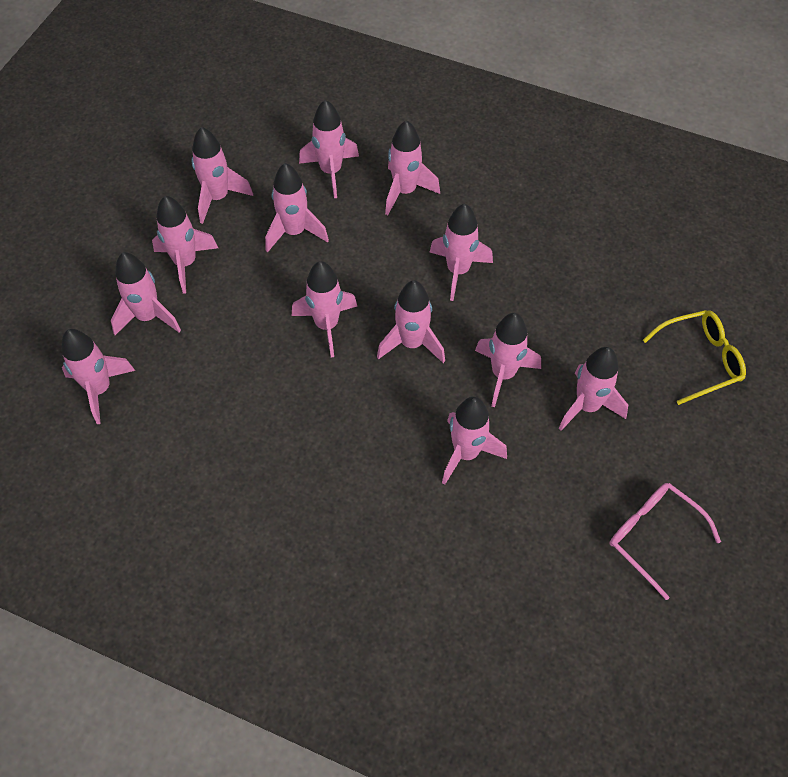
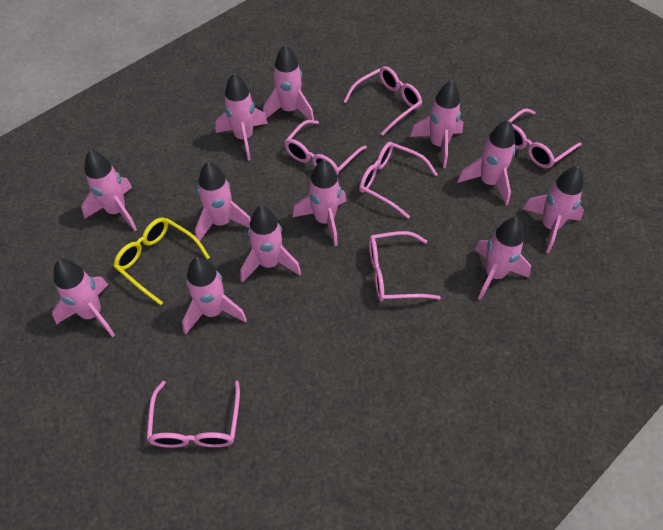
pink glasses: 1 -> 6
pink rocket: 13 -> 12

